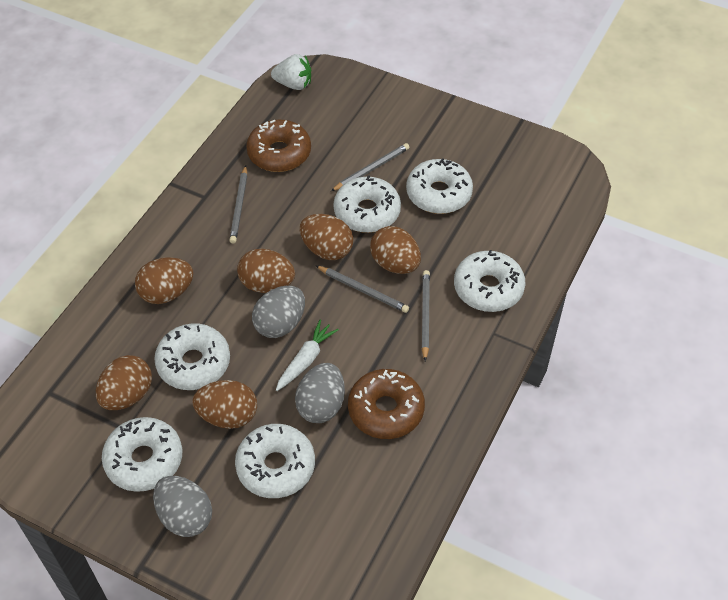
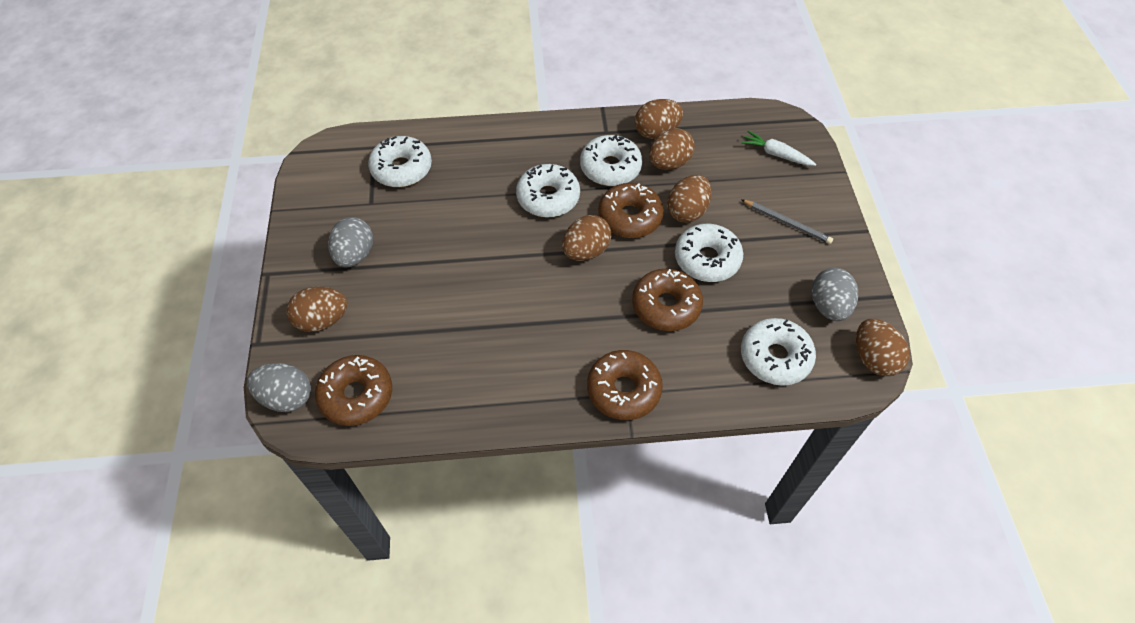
brown donut: 2 -> 4
grey pencil: 4 -> 1
white donut: 6 -> 5
white strawberry: 1 -> 0

